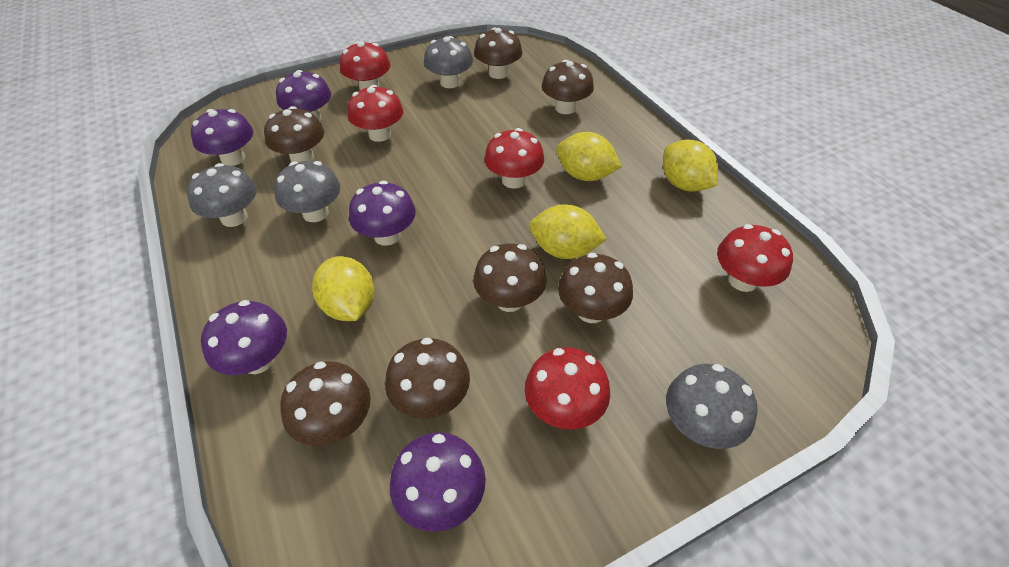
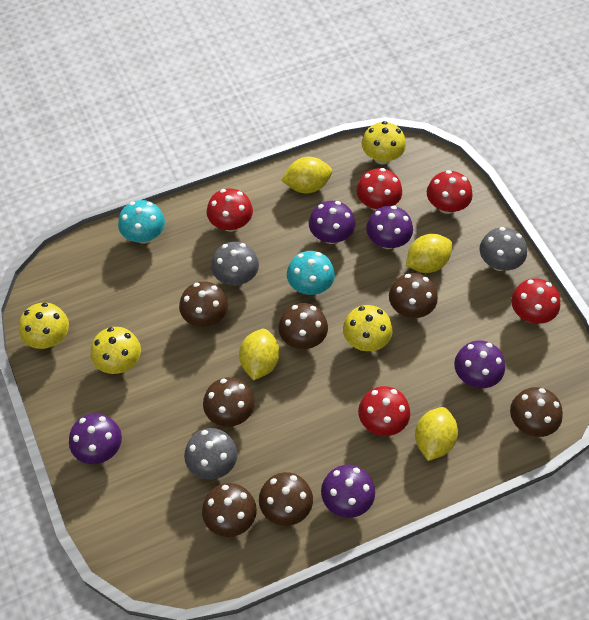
grey mushroom: 4 -> 3
turquoise mushroom: 0 -> 2
yellow mushroom: 0 -> 4

